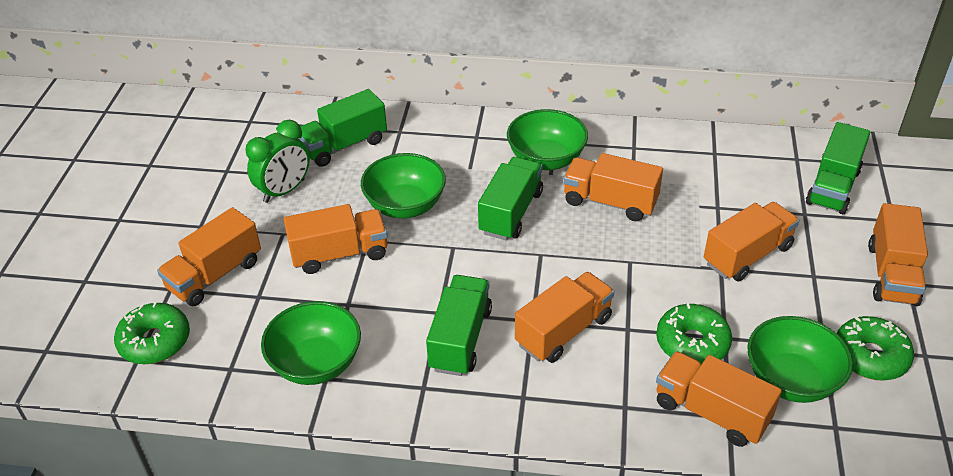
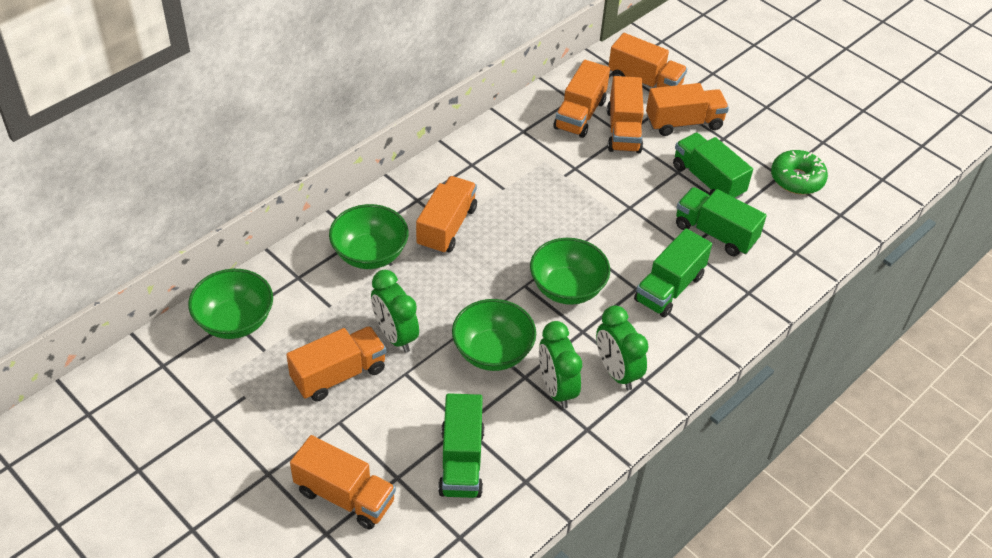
green clock: 1 -> 3
green donut: 3 -> 1

